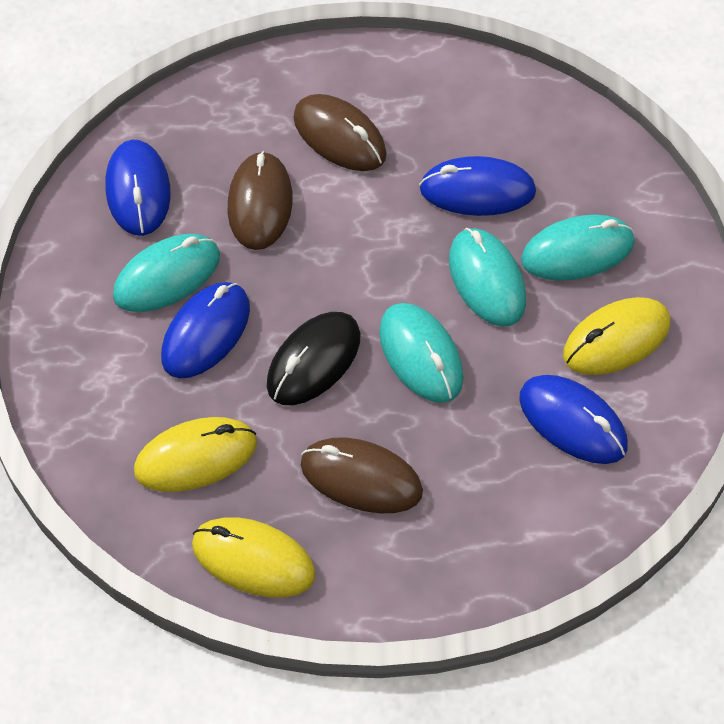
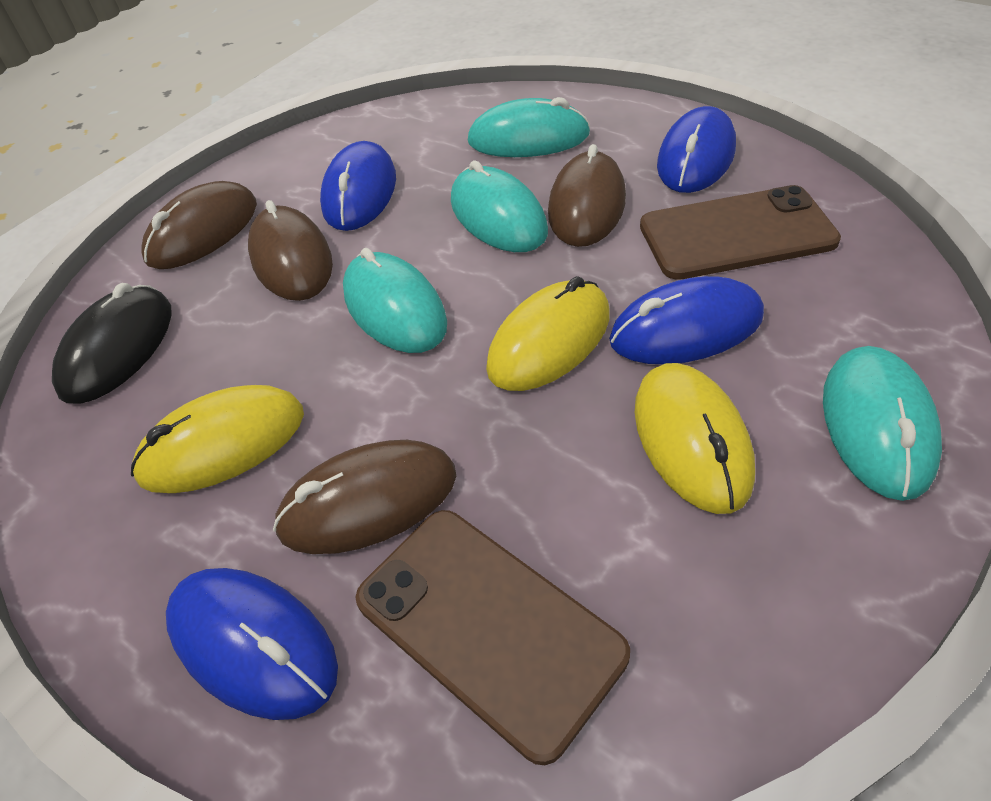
brown mouse: 3 -> 4
brown phone: 0 -> 2

